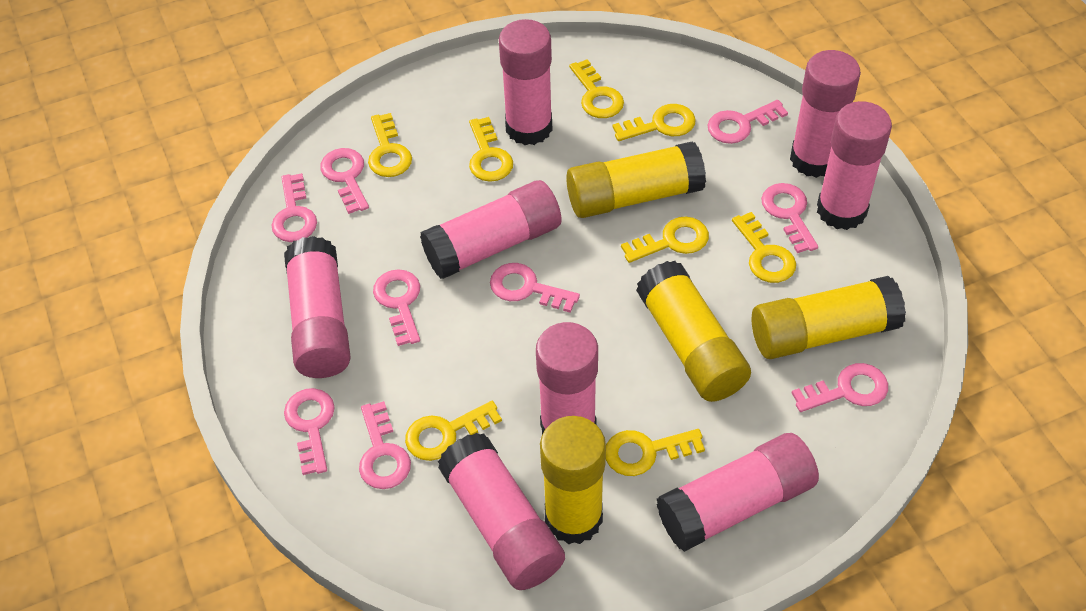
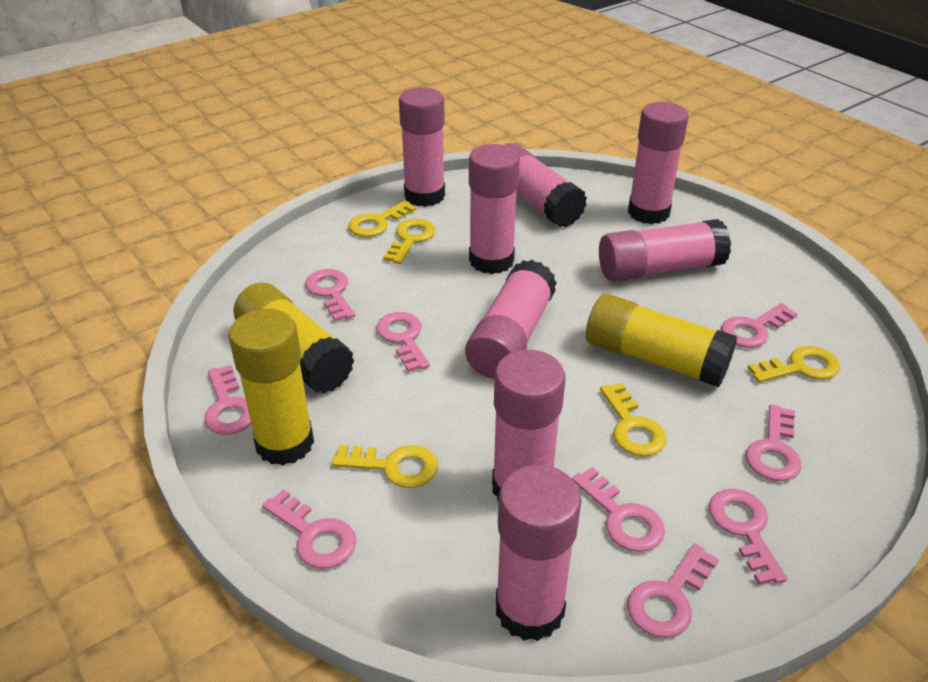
yellow glue stick: 4 -> 3
yellow key: 8 -> 5

